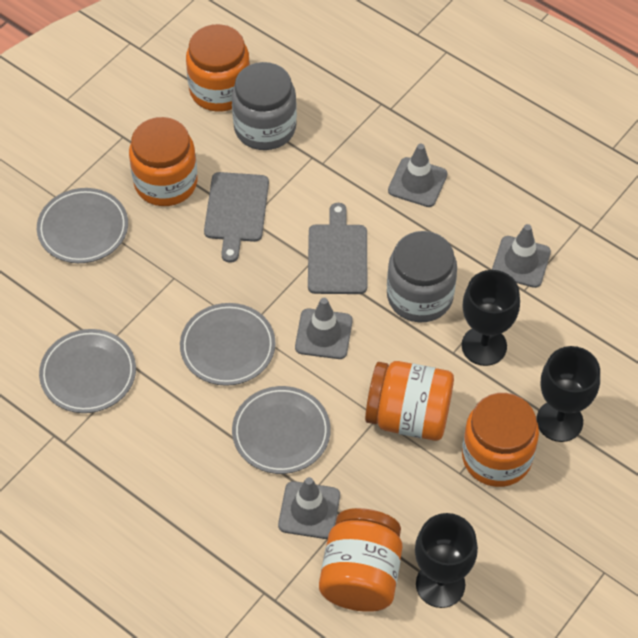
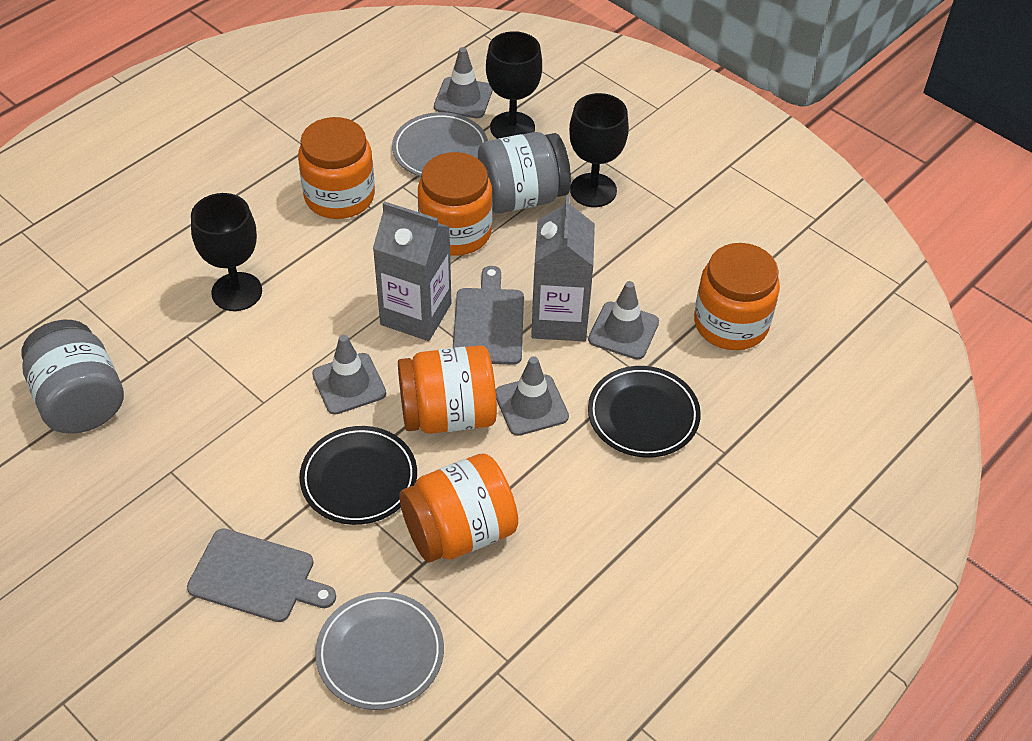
black plate: 0 -> 2
grey carton: 0 -> 2
grey plate: 4 -> 2

